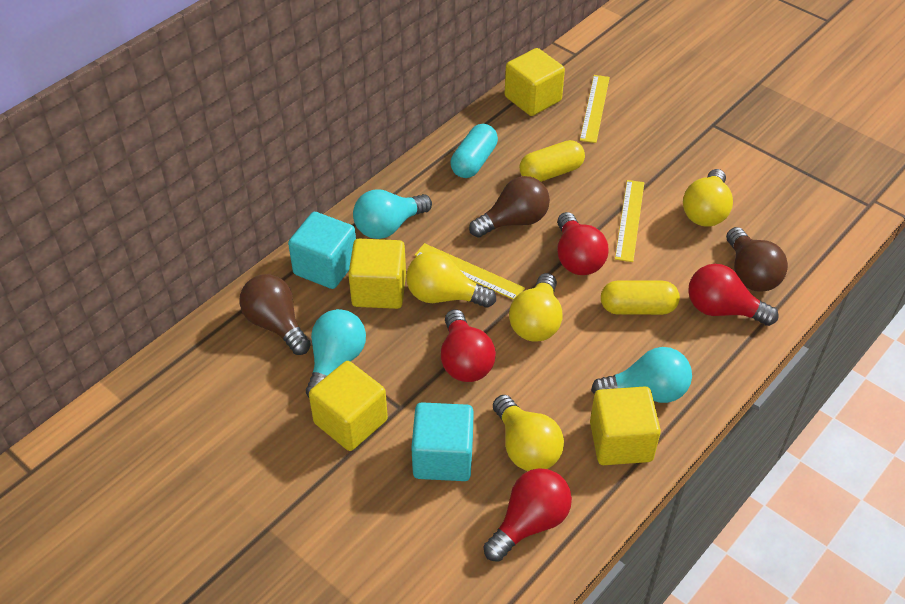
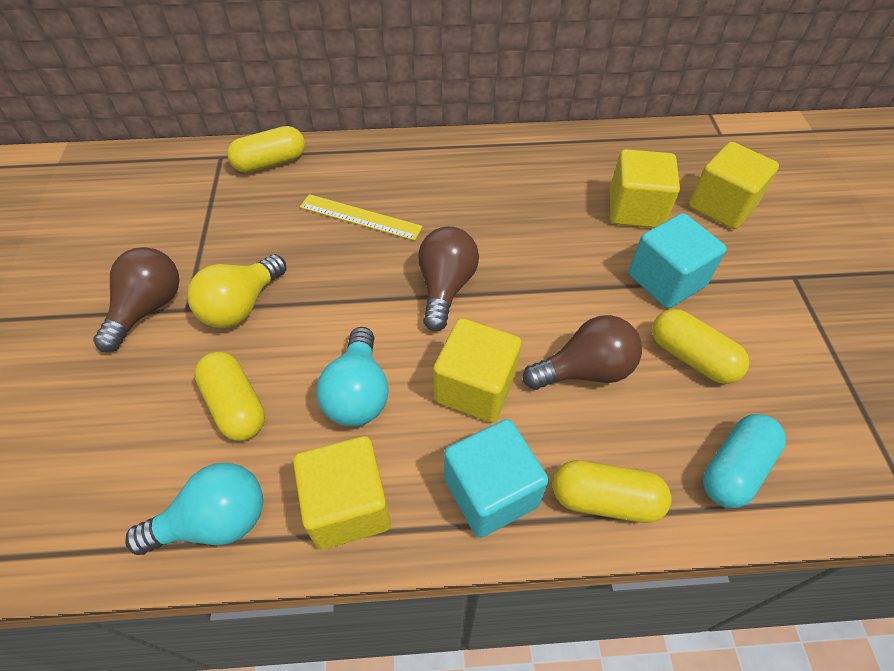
red light bulb: 4 -> 0
turquoise light bulb: 3 -> 2
yellow capsule: 2 -> 4
yellow light bulb: 4 -> 1
yellow ruler: 3 -> 1

